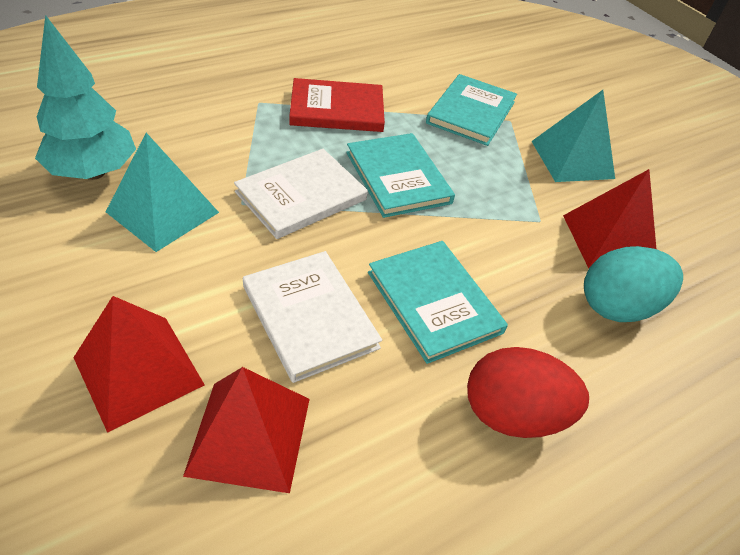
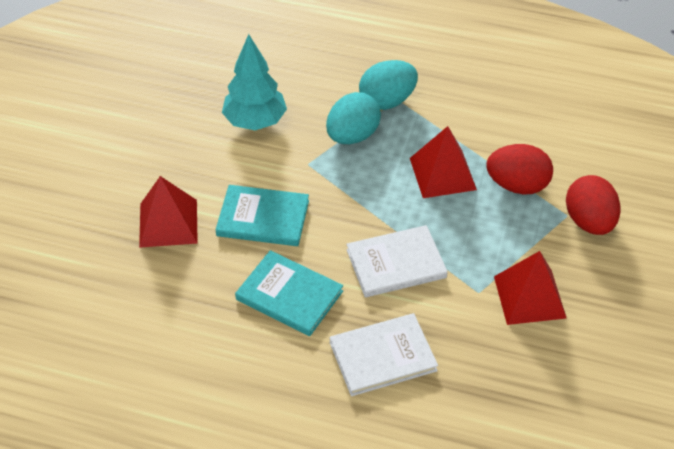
red book: 1 -> 0
red egg: 1 -> 2
turquoise book: 3 -> 2
turquoise egg: 1 -> 2
turquoise pyramid: 2 -> 0

